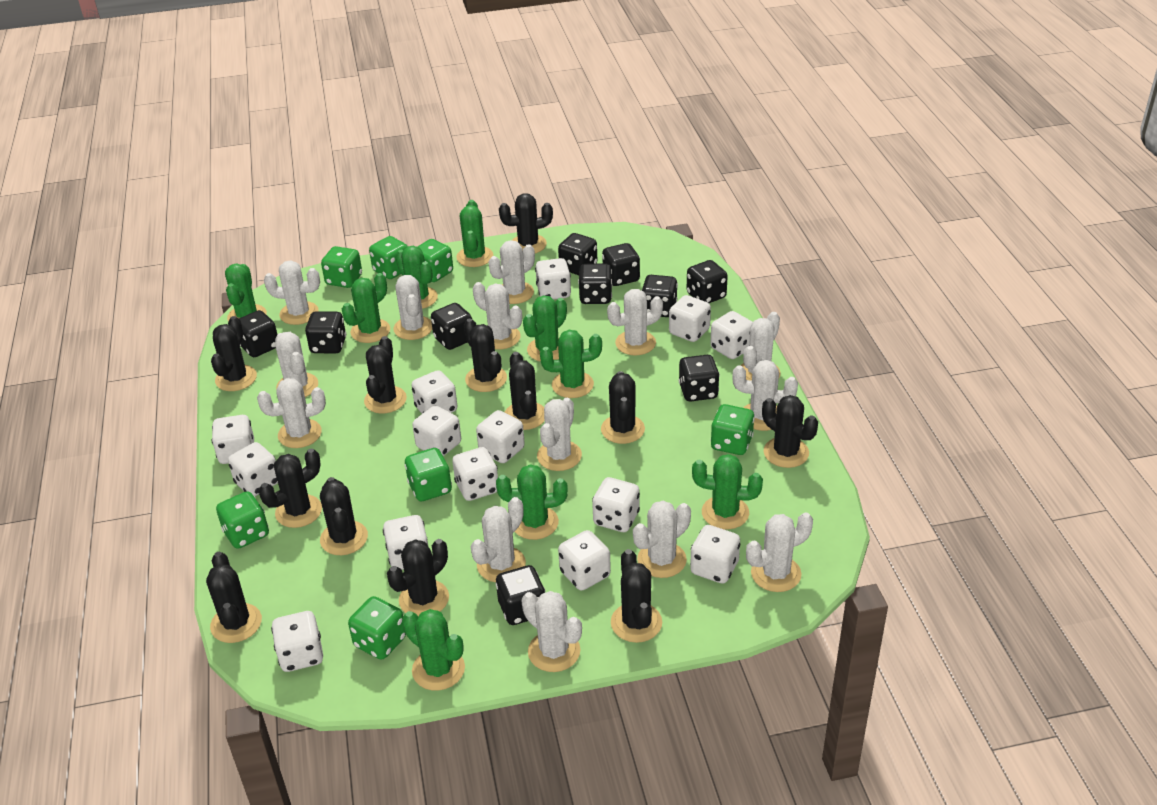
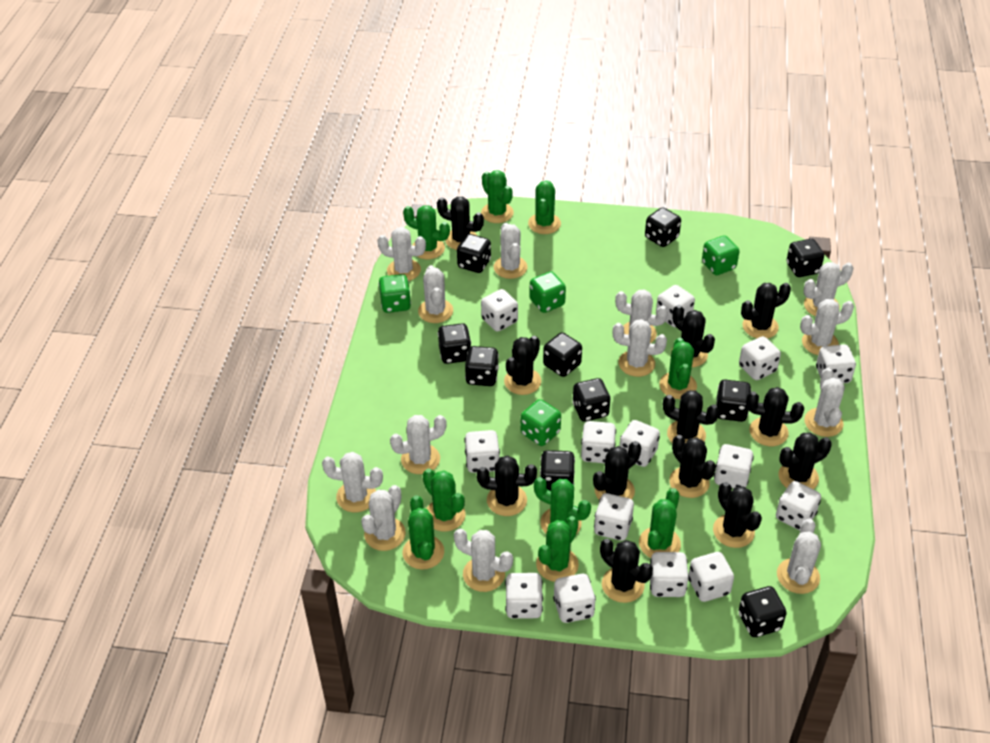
green dice: 7 -> 4
white cactus: 14 -> 13

